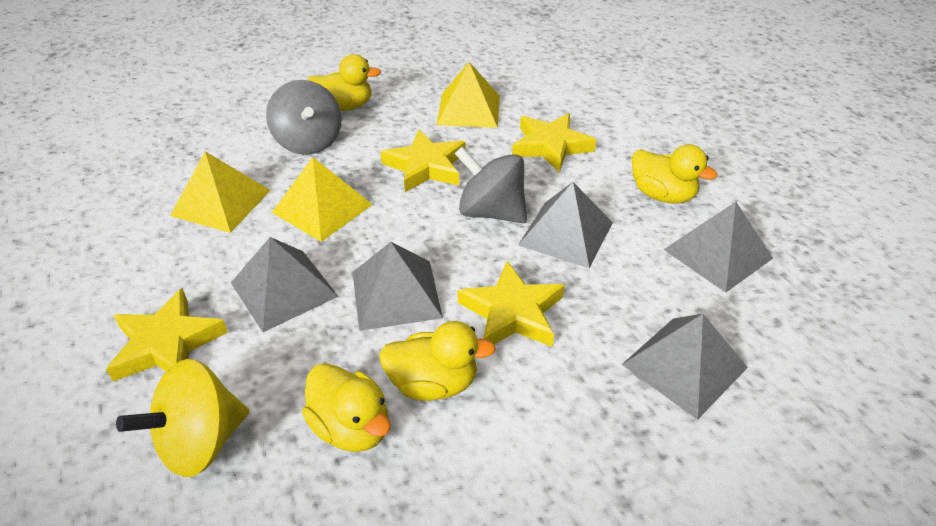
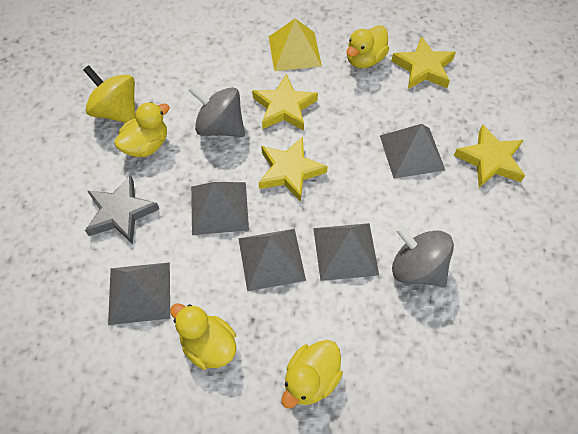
grey star: 0 -> 1
yellow pyramid: 3 -> 1

